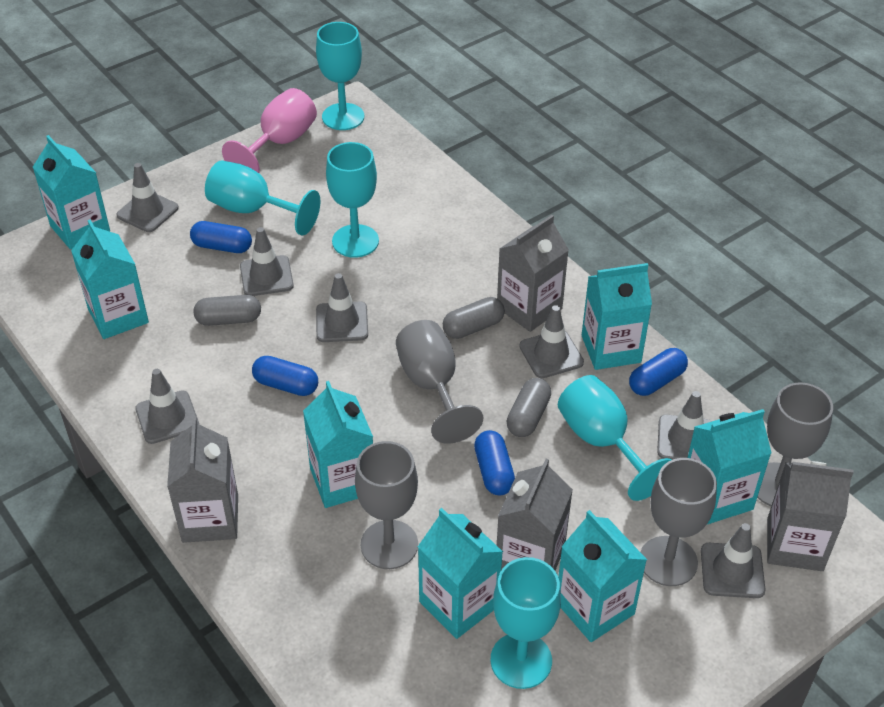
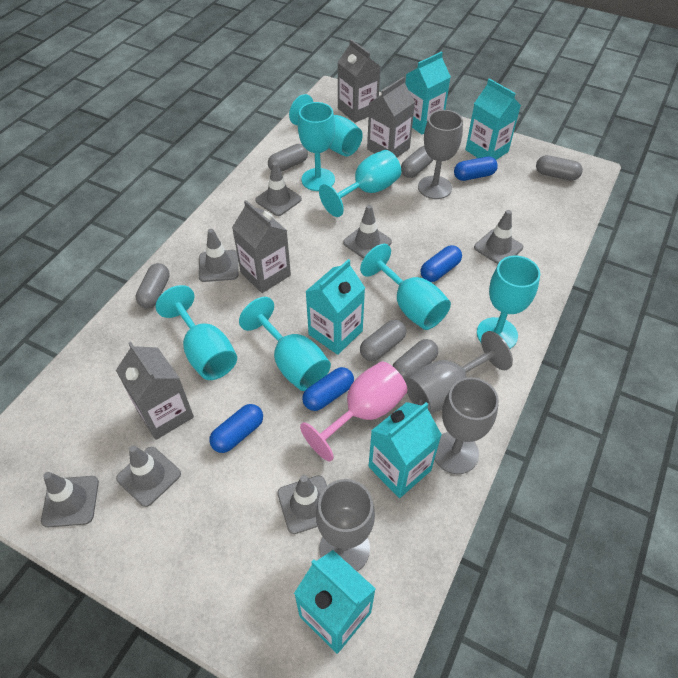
grey capsule: 3 -> 6
turquoise carton: 7 -> 5
turquoise goblet: 5 -> 7

